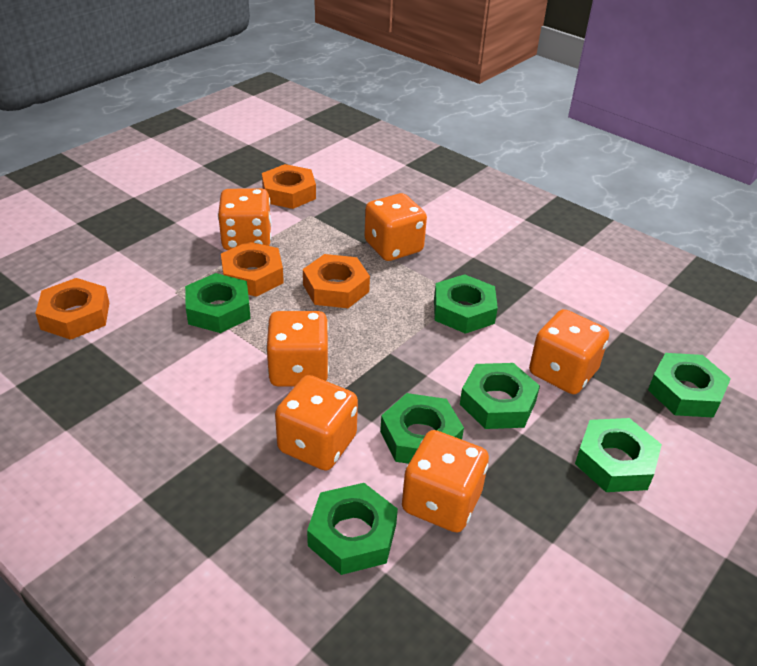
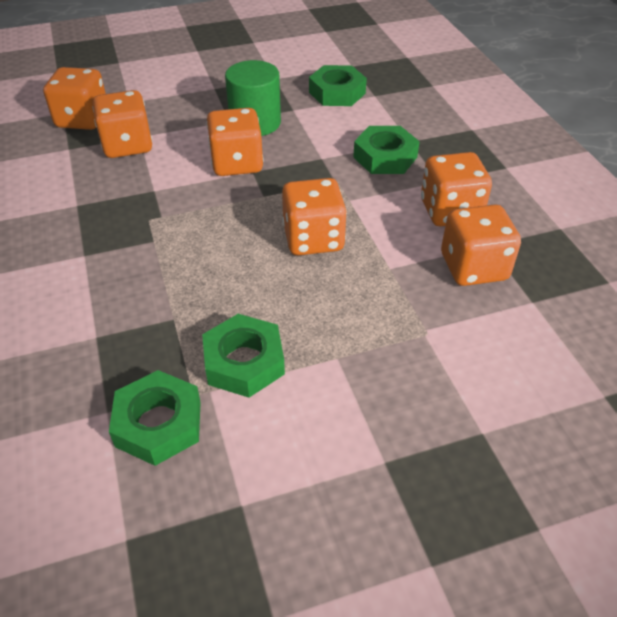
green cylinder: 0 -> 1
green nut: 7 -> 4
orange nut: 4 -> 0

